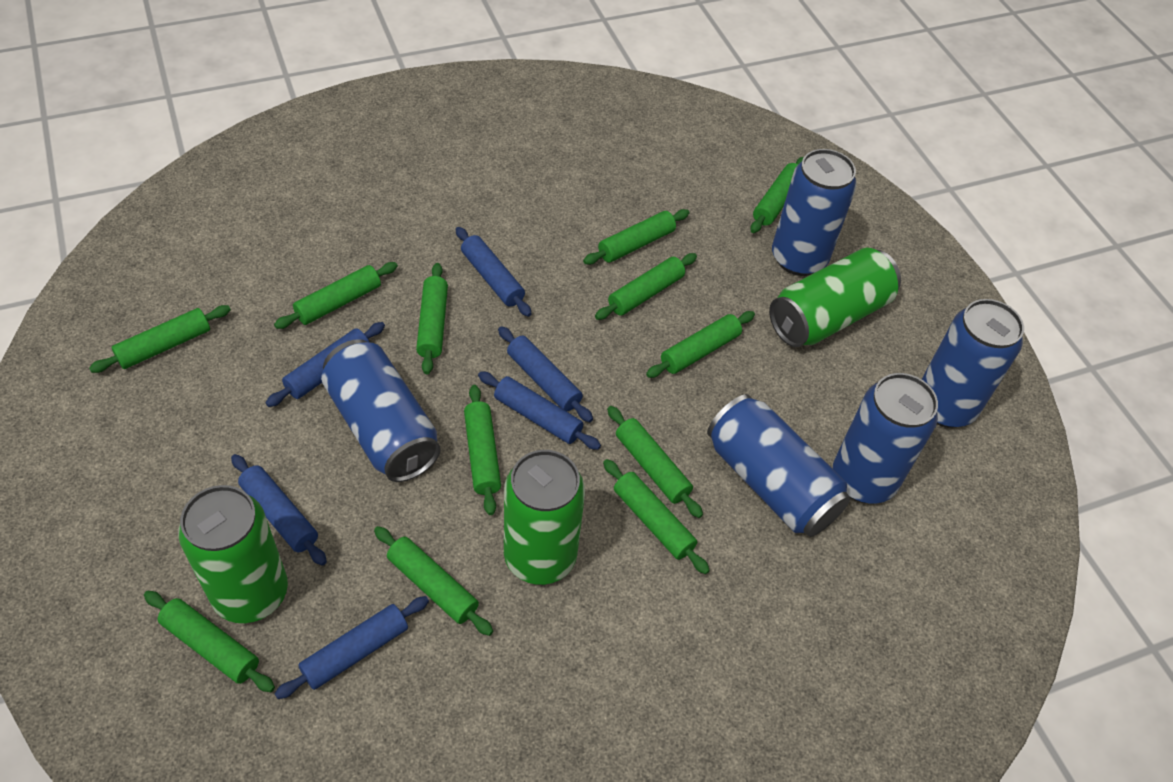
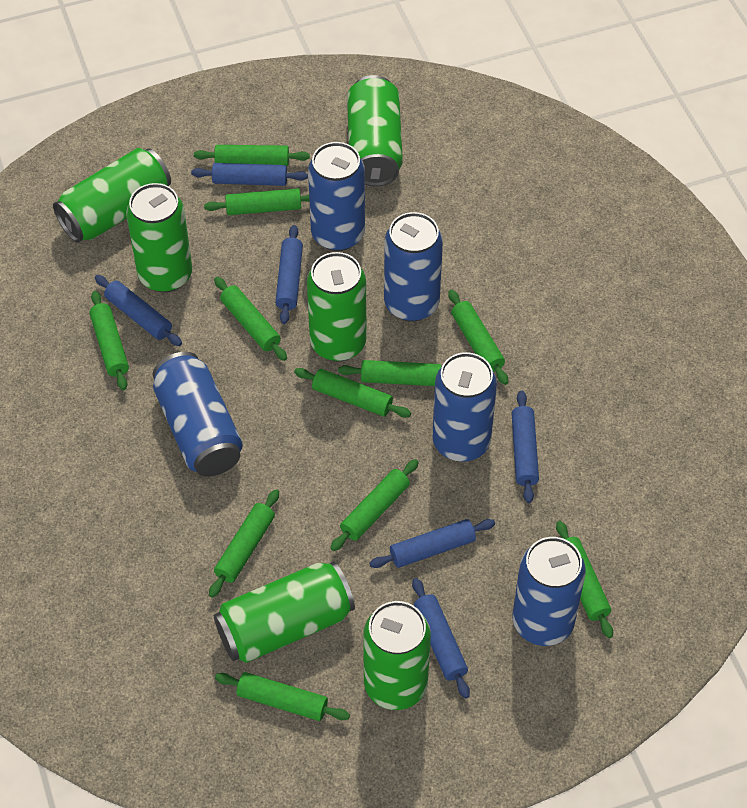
green can: 3 -> 6
green rolling pin: 12 -> 11

